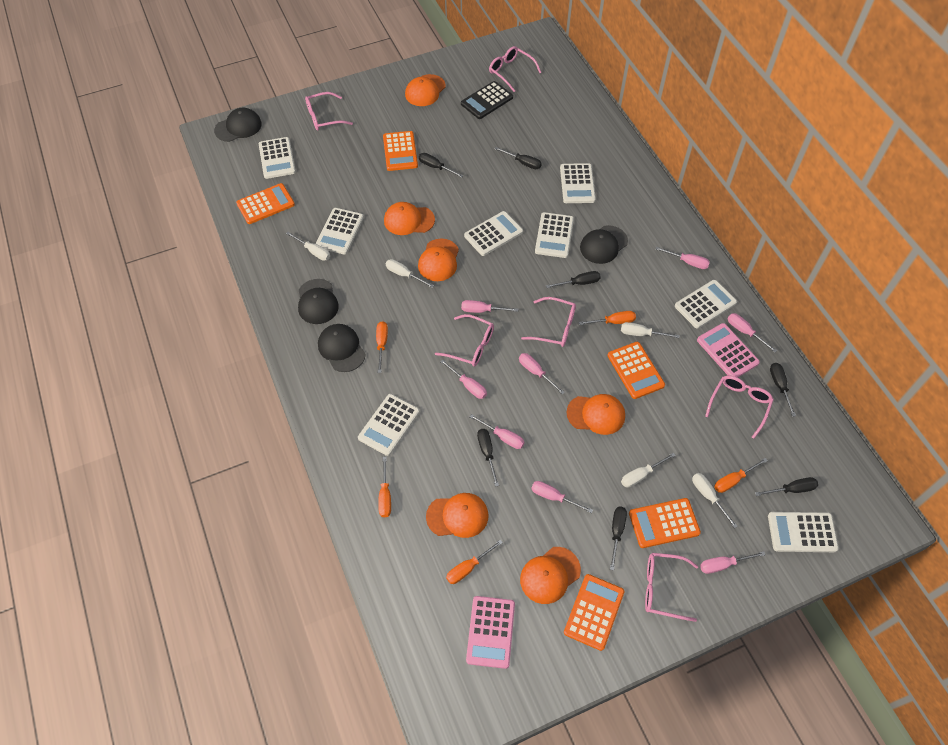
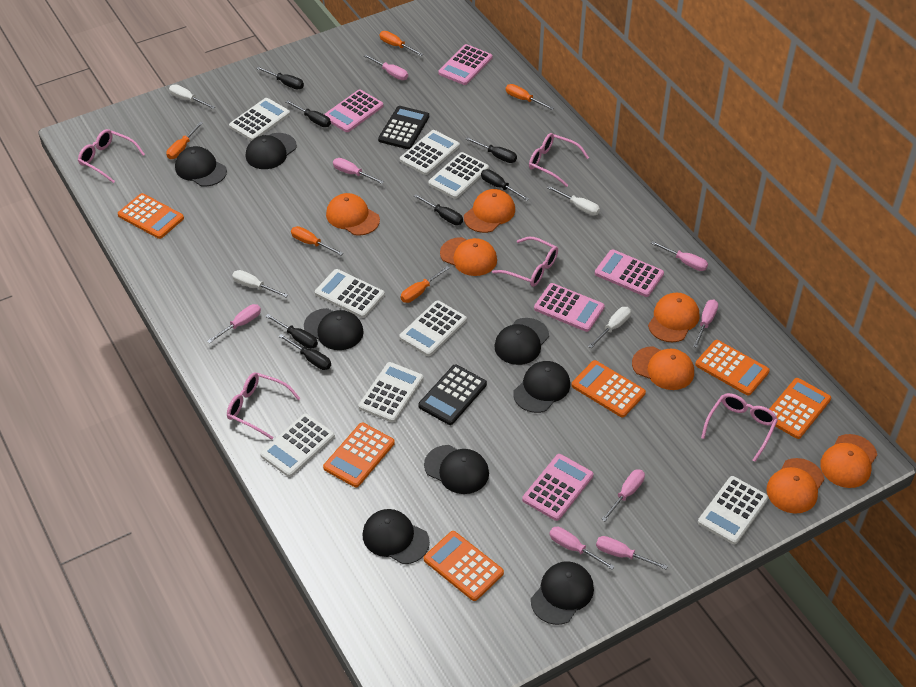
black calculator: 1 -> 2
black cap: 4 -> 8
orange calculator: 5 -> 6
orange cap: 6 -> 7
pink calculator: 2 -> 5
pink glasses: 6 -> 5
white screwdriver: 5 -> 4

